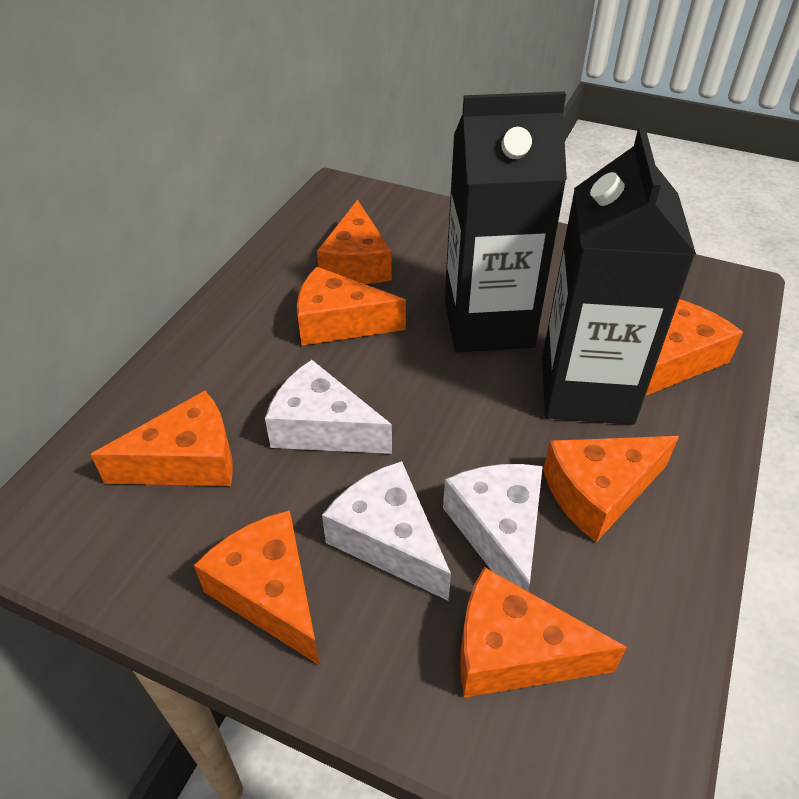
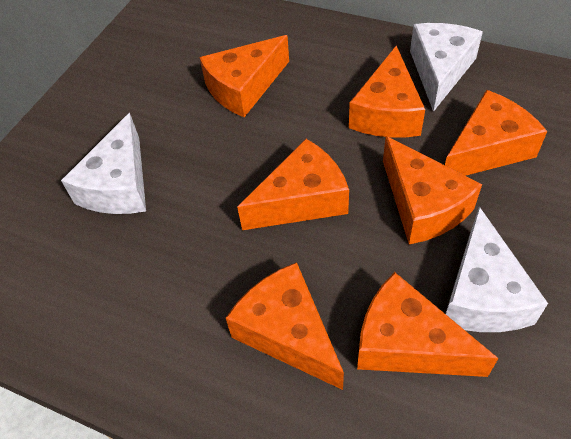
black carton: 2 -> 0

